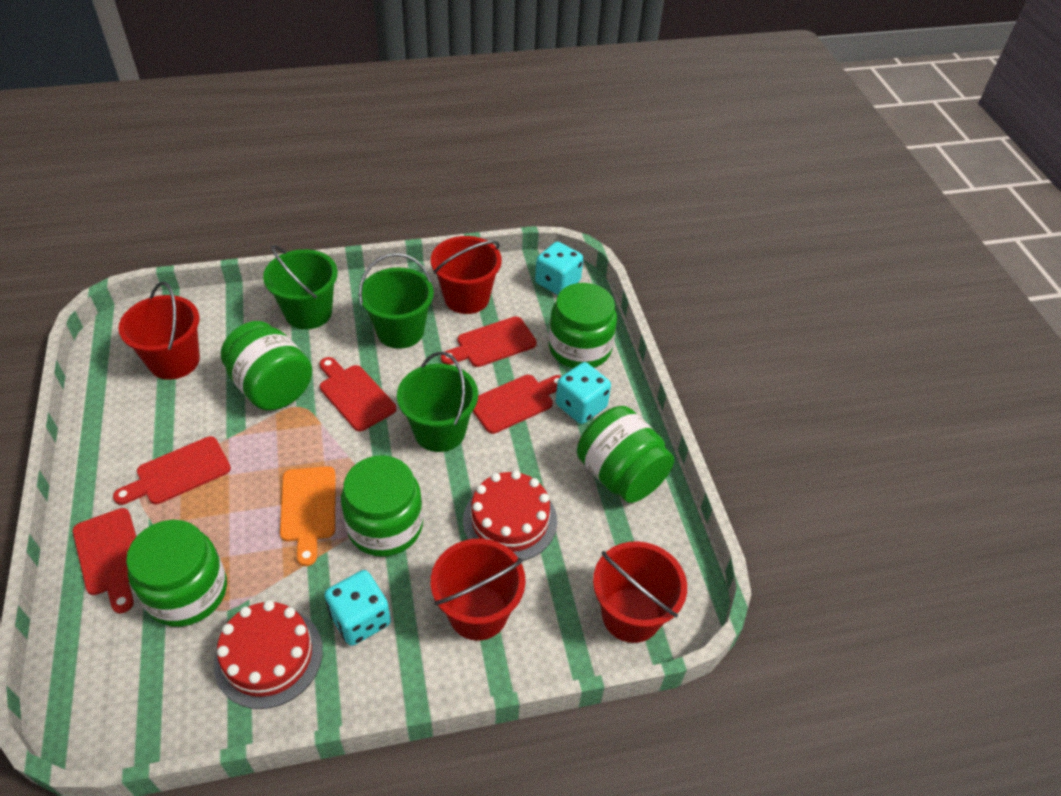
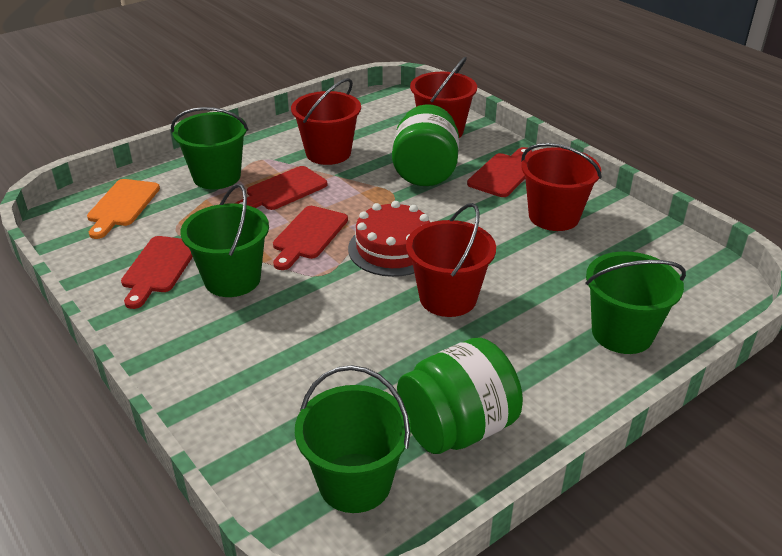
green bucket: 3 -> 4
green jar: 5 -> 2
red cake: 2 -> 1
red cutting board: 5 -> 4
turquoise dice: 3 -> 0

